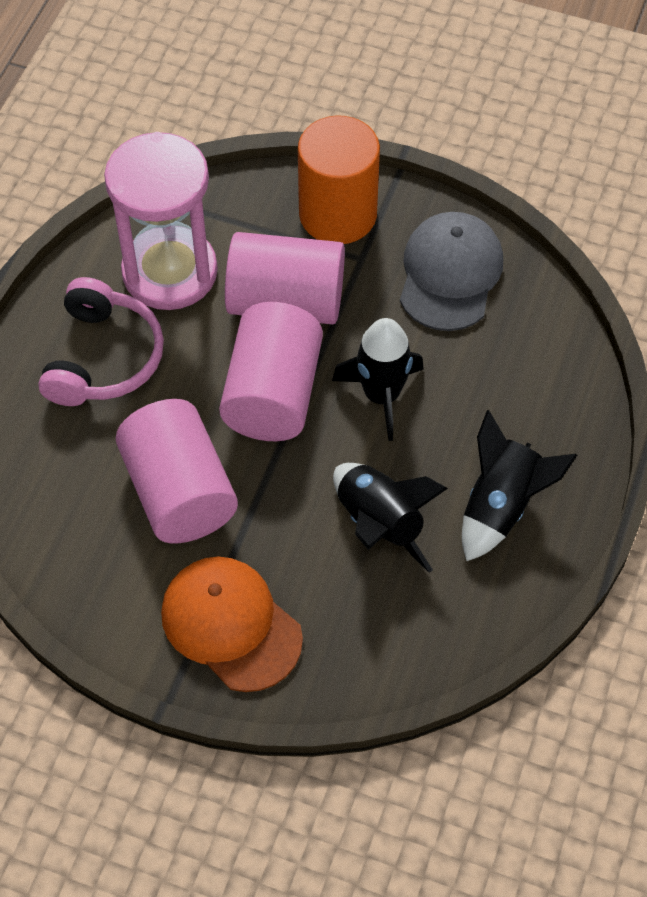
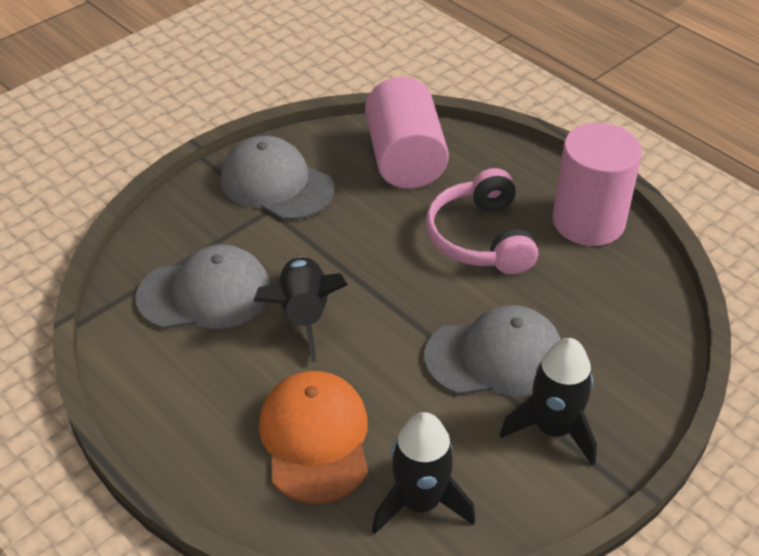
grey cap: 1 -> 3
orange cylinder: 1 -> 0
pink cylinder: 3 -> 2
pink hourglass: 1 -> 0

